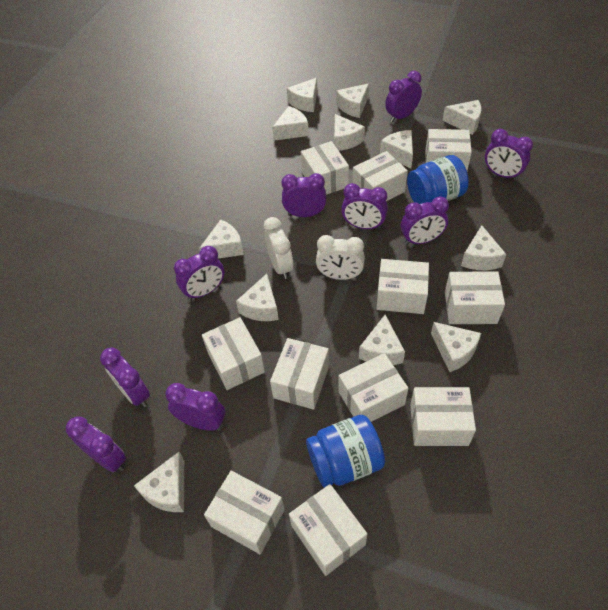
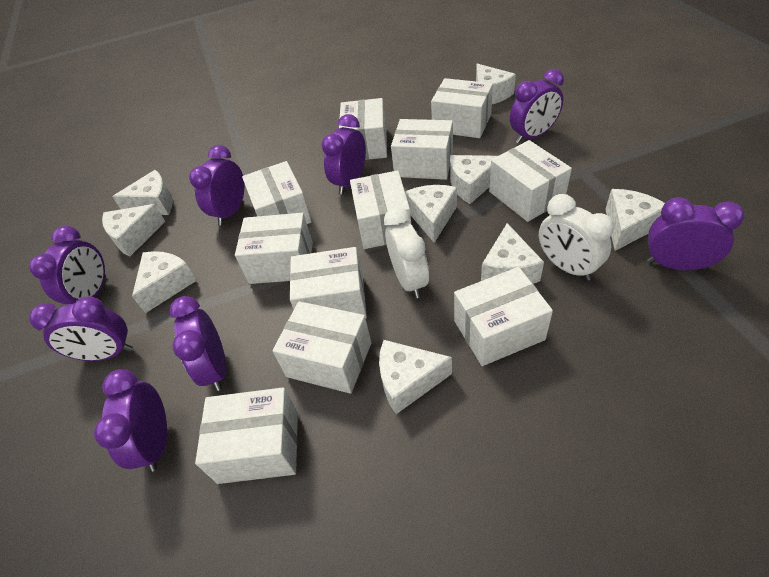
blue jar: 2 -> 0
purple clock: 9 -> 8
white cheese: 12 -> 9

